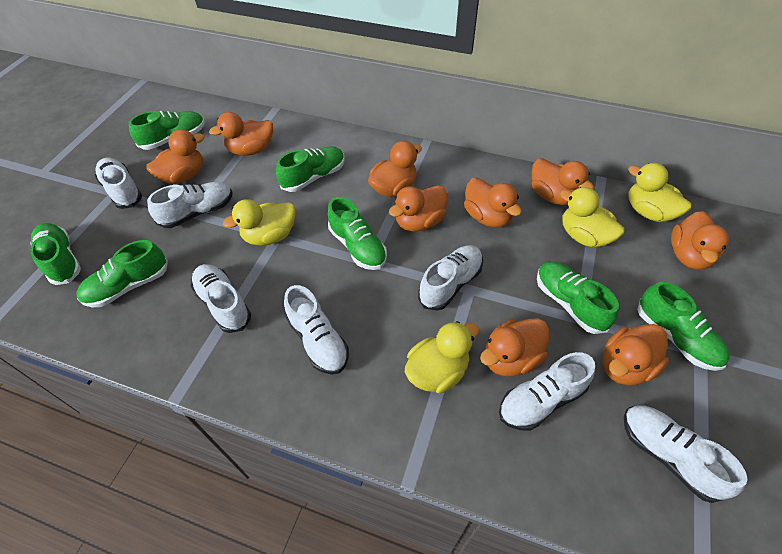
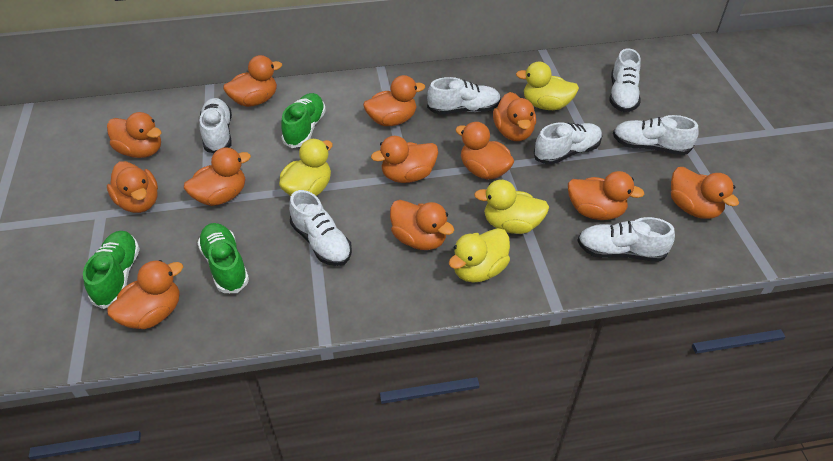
green shoe: 7 -> 3
orange duck: 9 -> 12

